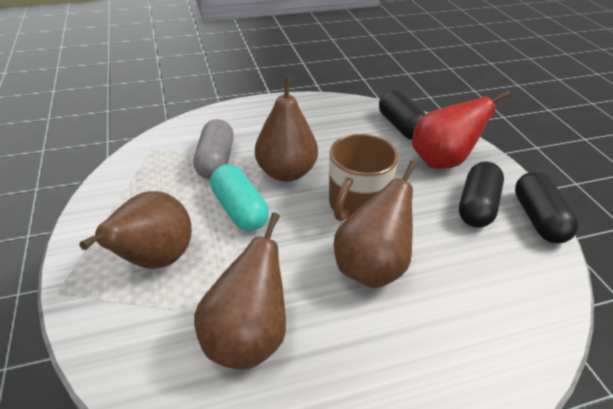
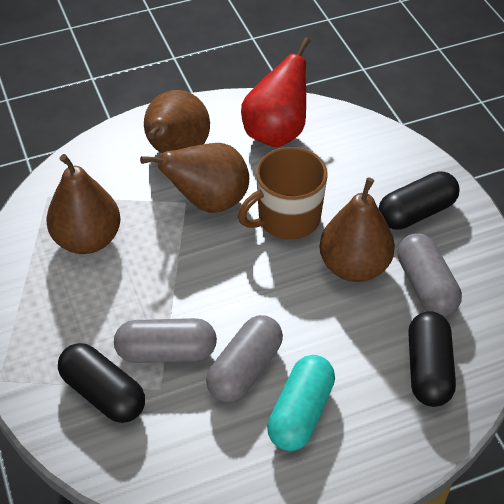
grey capsule: 1 -> 3

